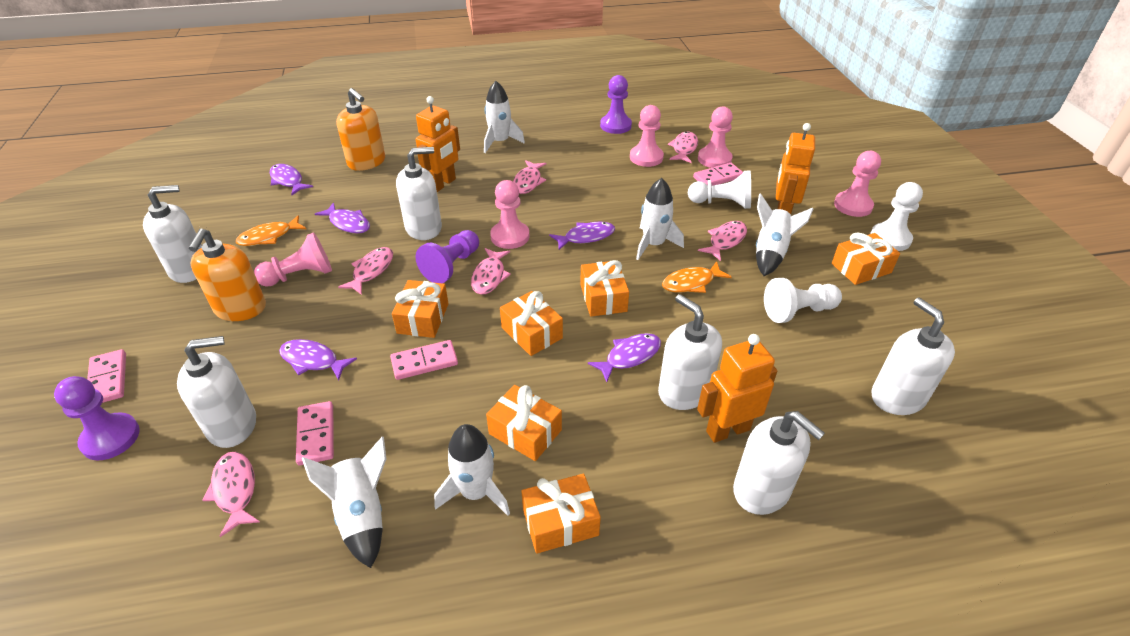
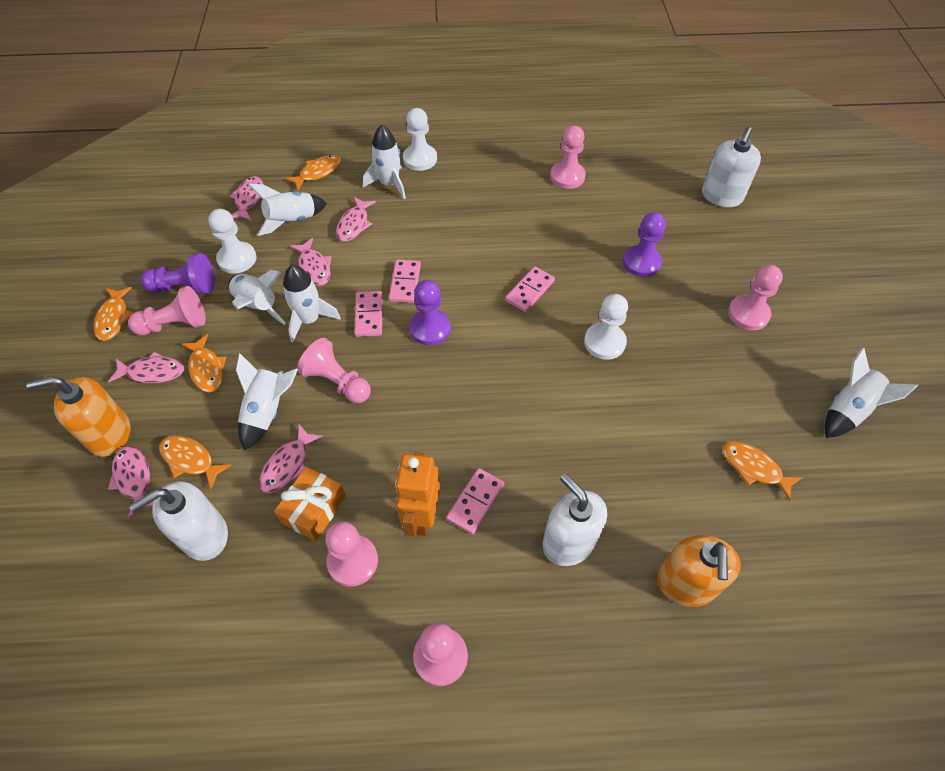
orange fish: 2 -> 5
orange gift: 6 -> 1
orange robot: 3 -> 1
pink pawn: 5 -> 6
purple fish: 5 -> 0
white rocket: 5 -> 6
white soap dispenser: 6 -> 3

